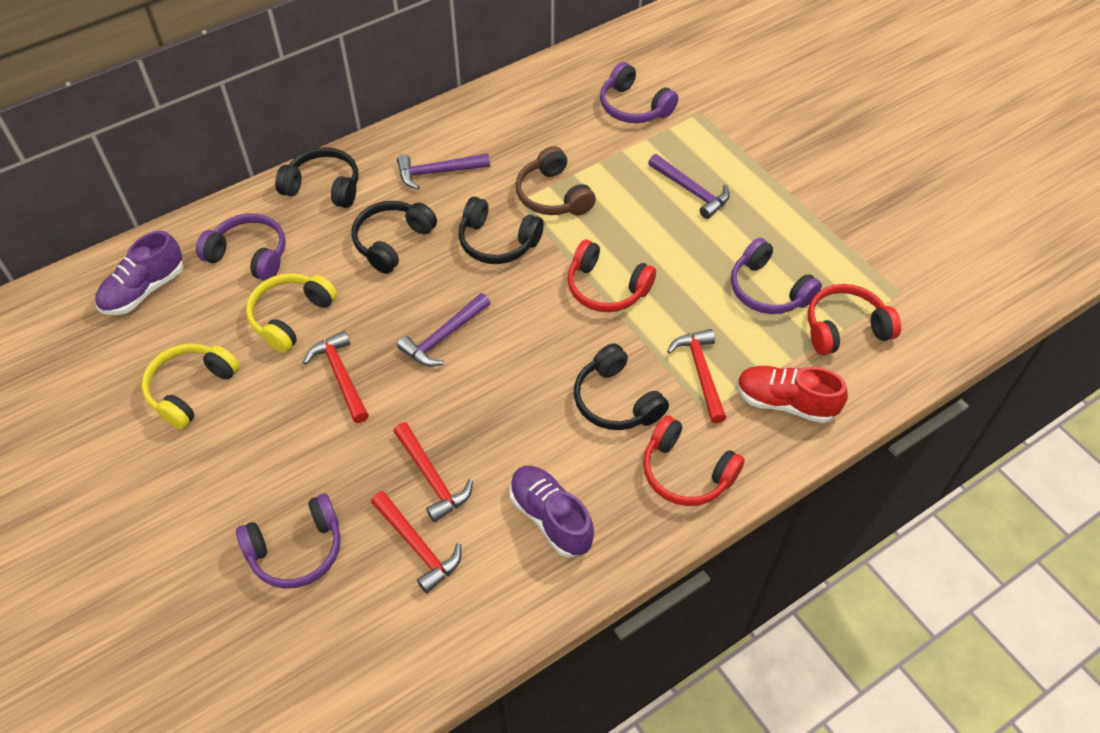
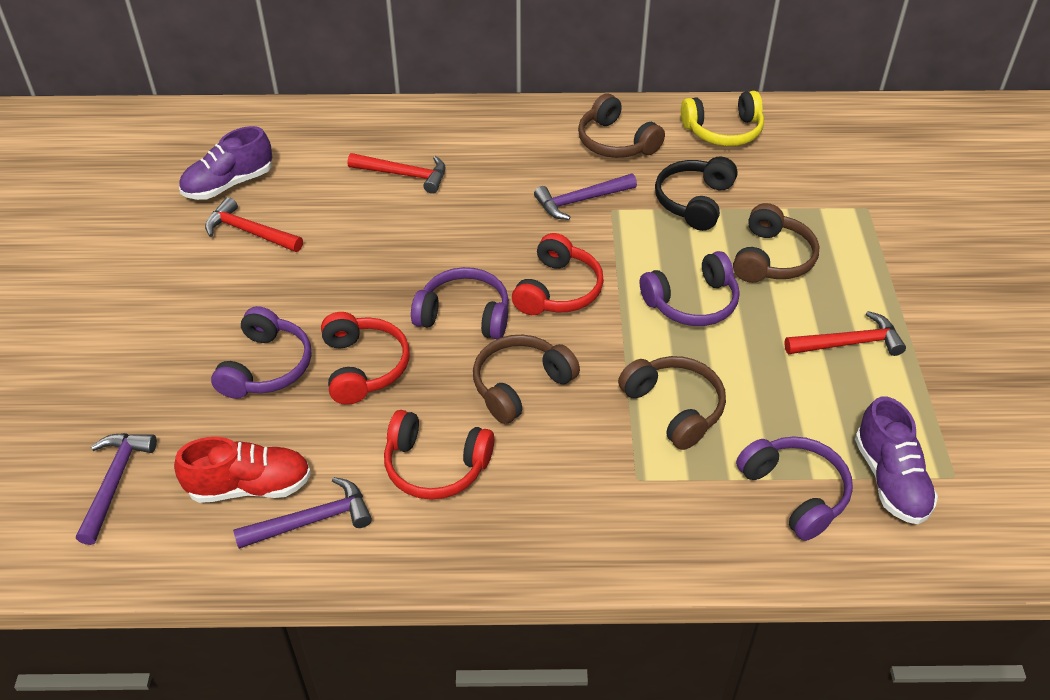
black headphones: 4 -> 1
brown headphones: 1 -> 4
red hammer: 4 -> 3
yellow headphones: 2 -> 1

